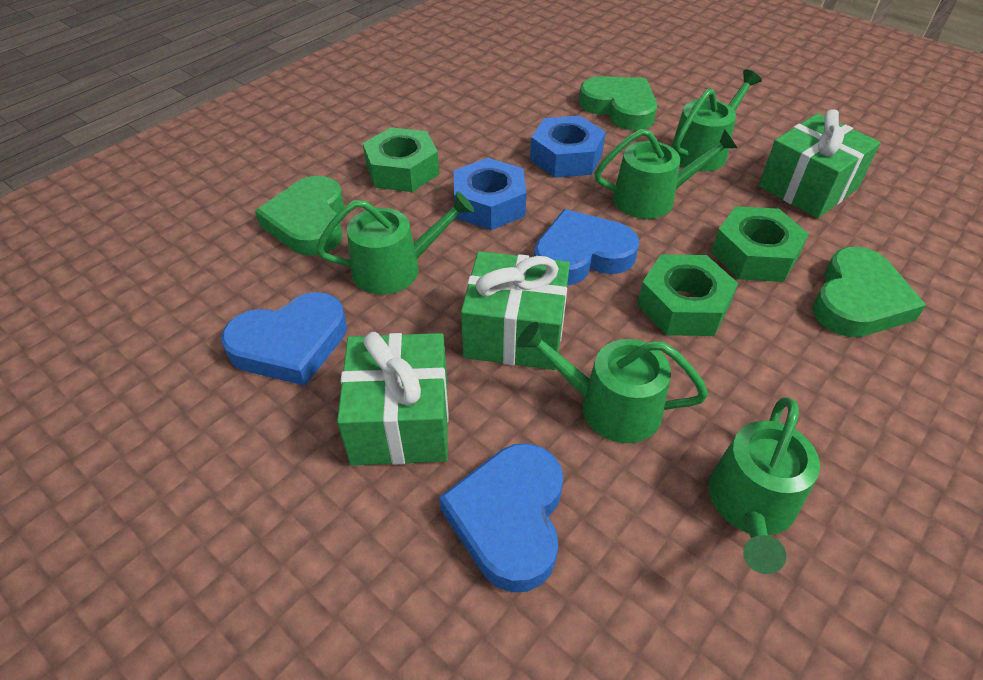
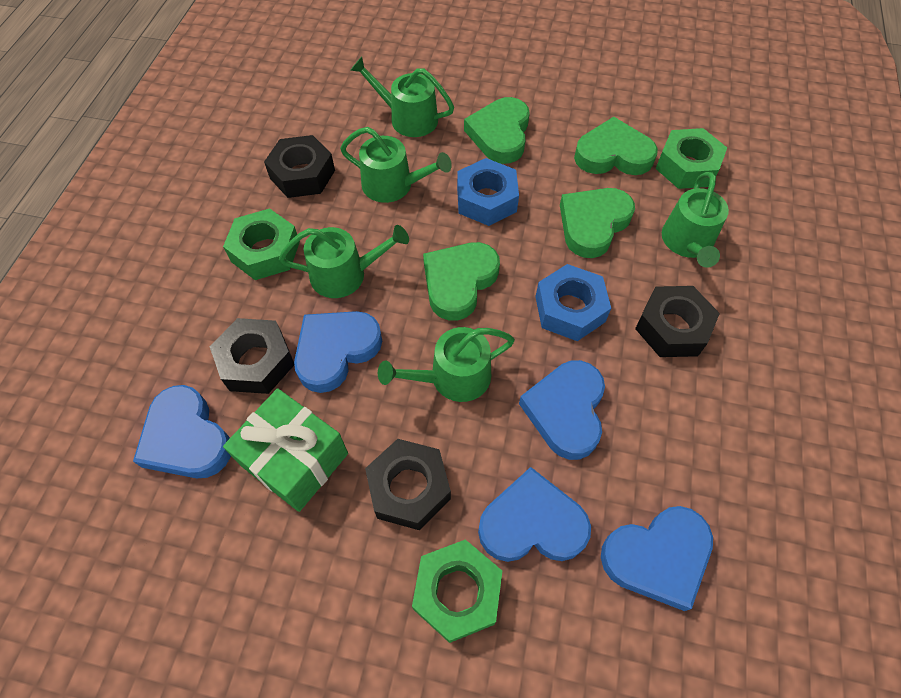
black nut: 0 -> 4
blue heart: 3 -> 5
green gift: 3 -> 1
green heart: 3 -> 4

